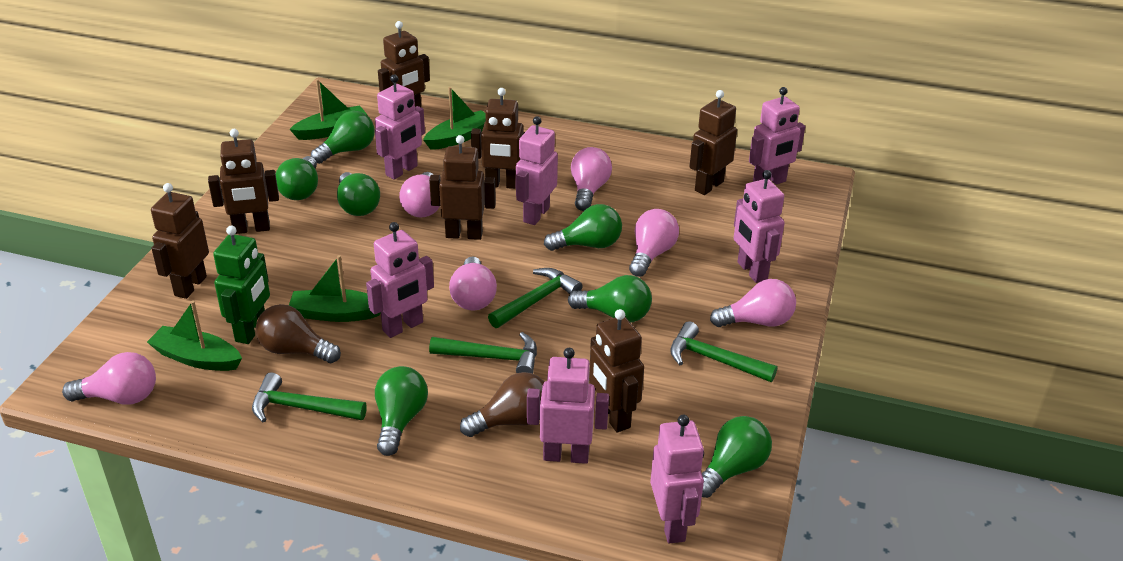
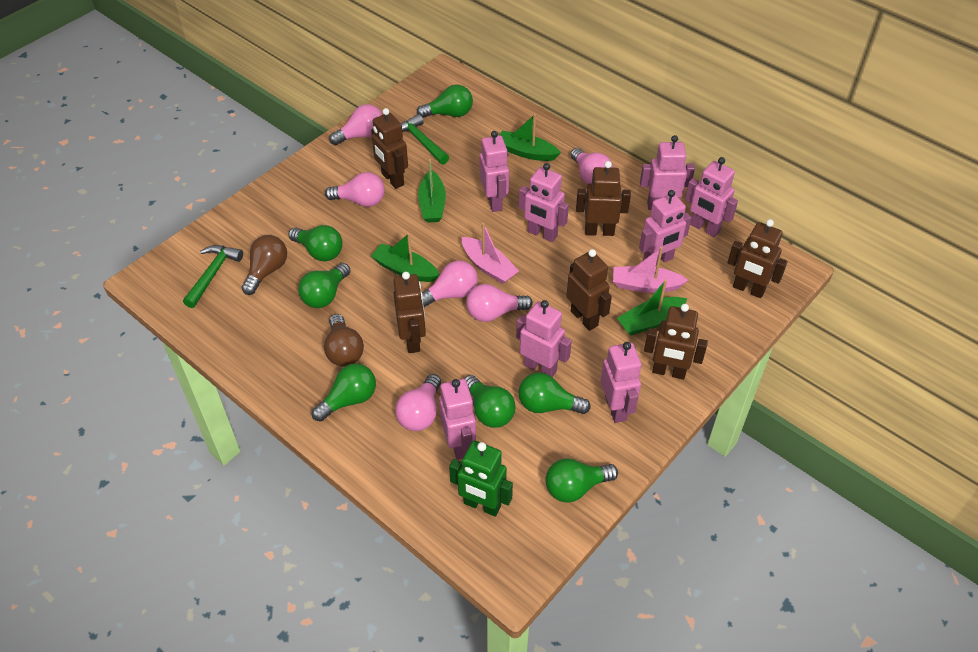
brown robot: 7 -> 6
green hammer: 4 -> 2
pink boat: 0 -> 2
pink robot: 7 -> 8

